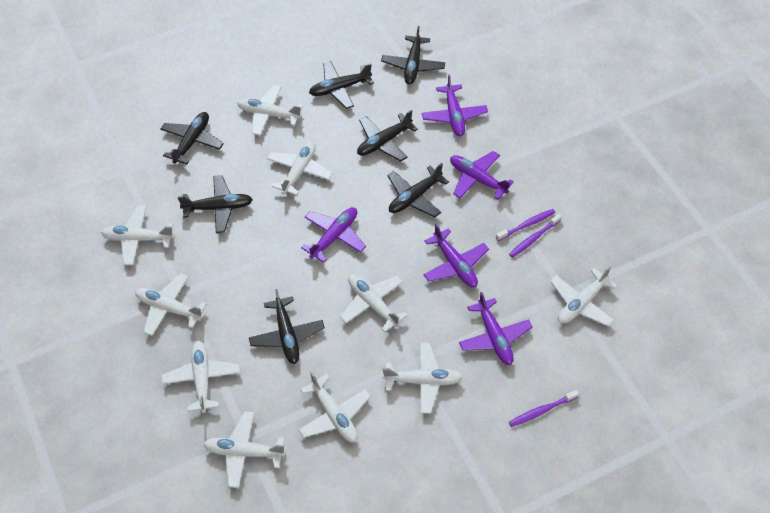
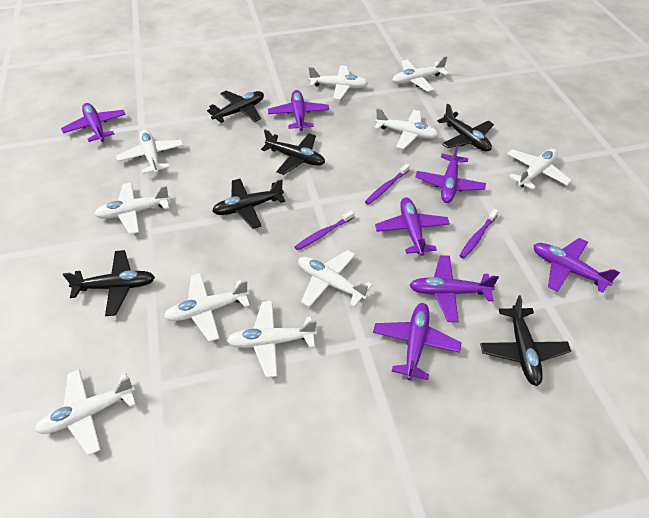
black plane: 7 -> 6
purple plane: 5 -> 7

